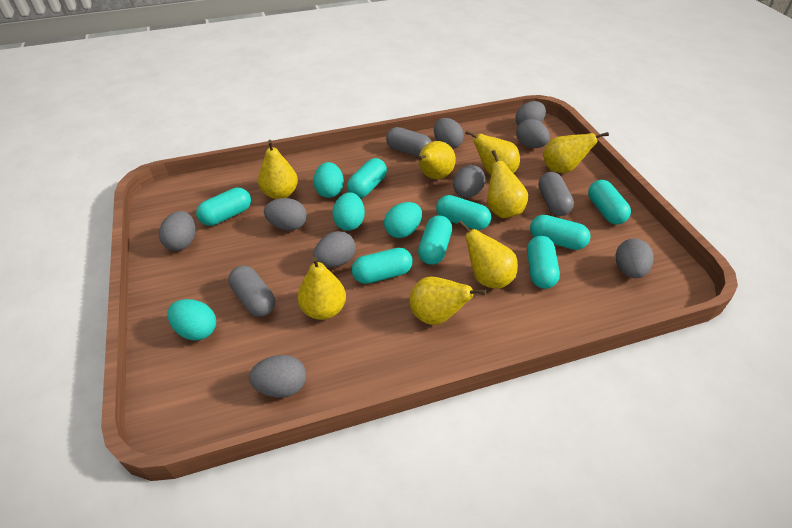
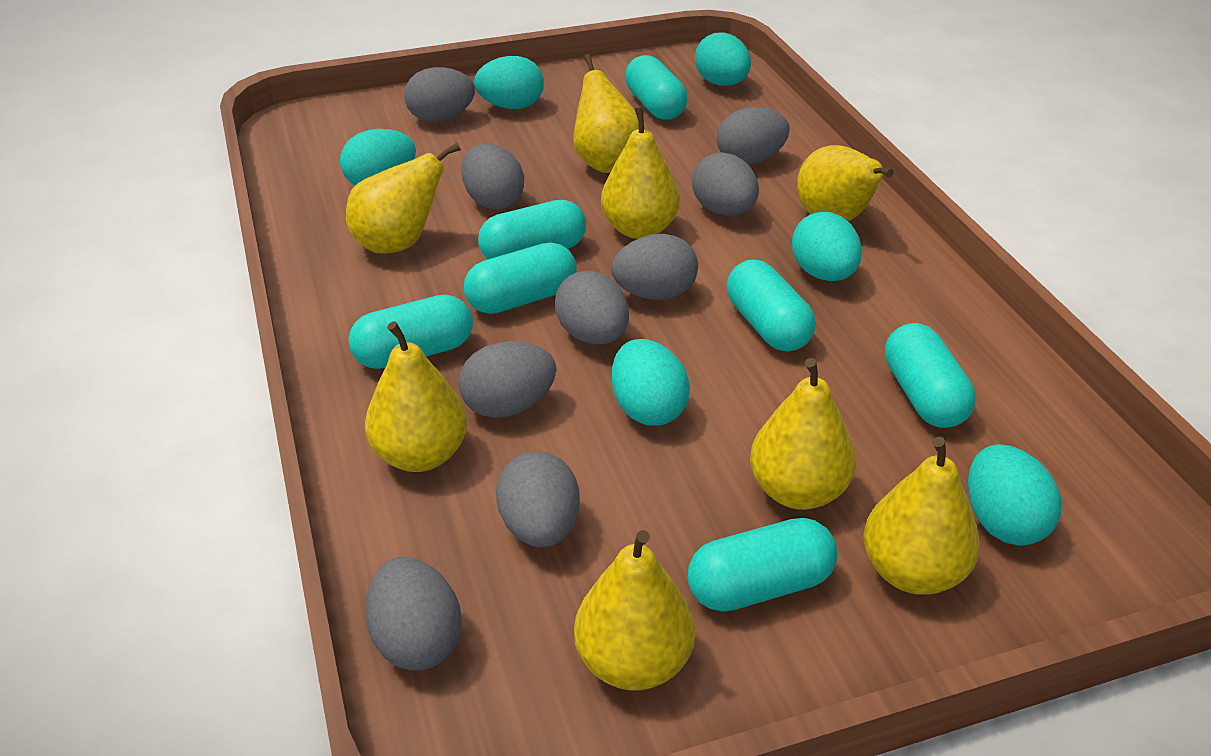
grey capsule: 3 -> 0
turquoise capsule: 8 -> 7
turquoise egg: 4 -> 6

